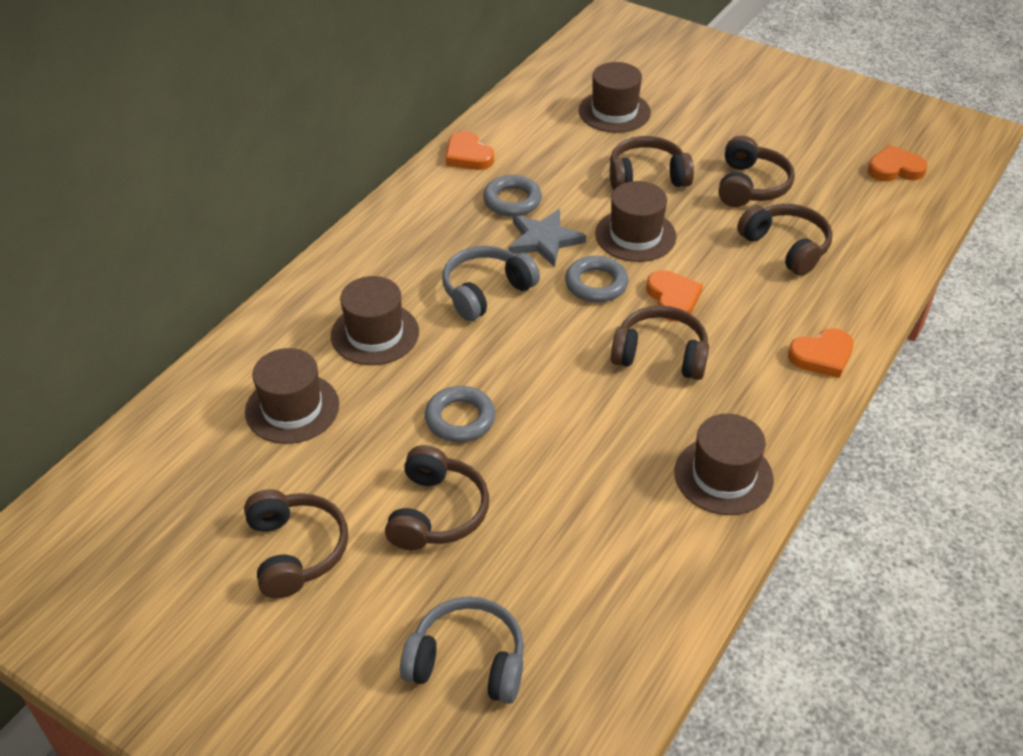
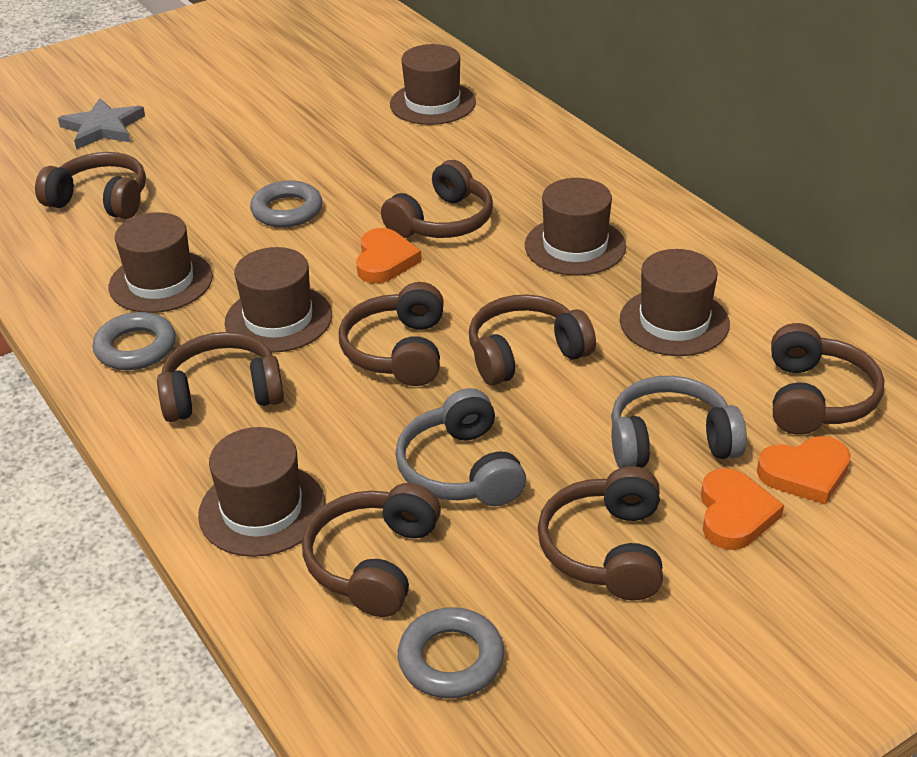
brown hat: 5 -> 6
brown headphones: 6 -> 8
orange heart: 4 -> 3

